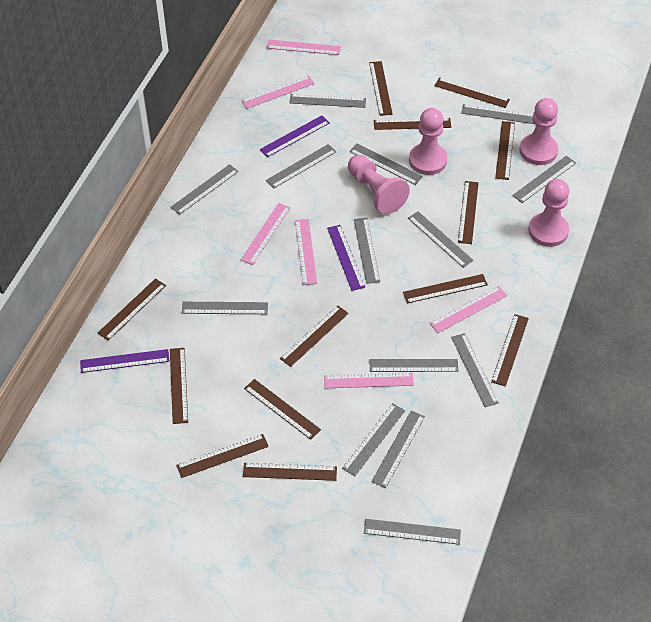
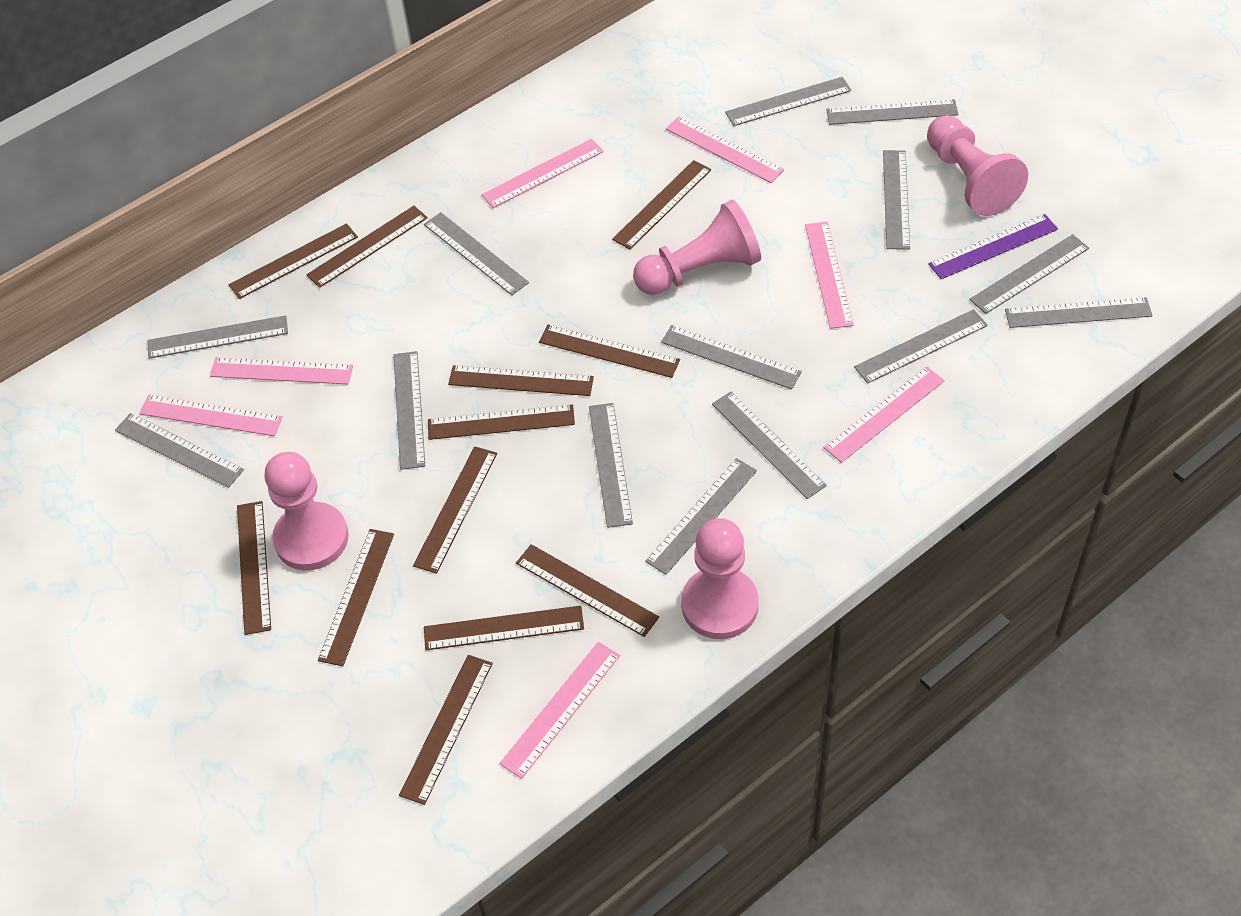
brown ruler: 13 -> 12
pink ruler: 6 -> 7
purple ruler: 3 -> 1

